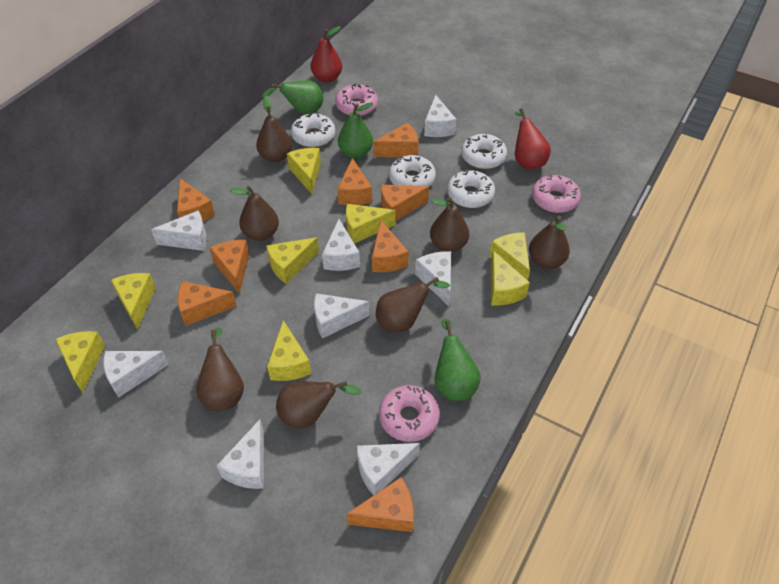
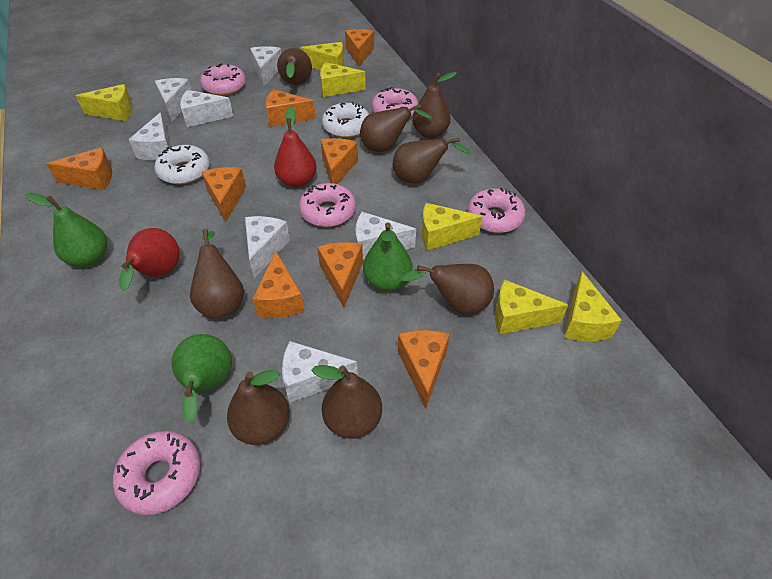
brown pear: 7 -> 8
pink donut: 3 -> 5
white cheese: 8 -> 7
white donut: 4 -> 2
yellow cheese: 8 -> 6

